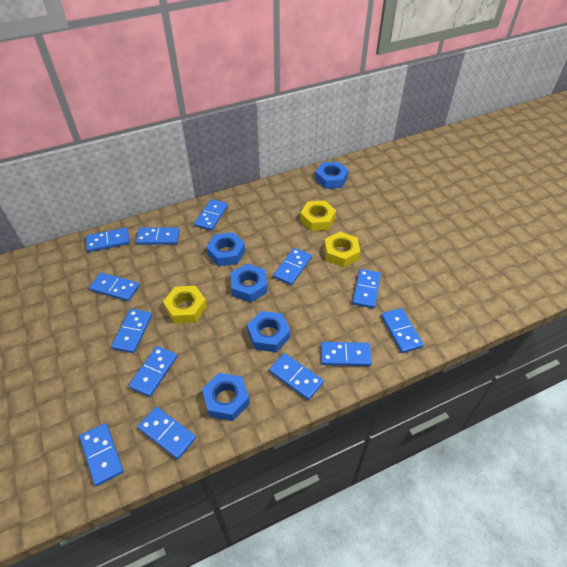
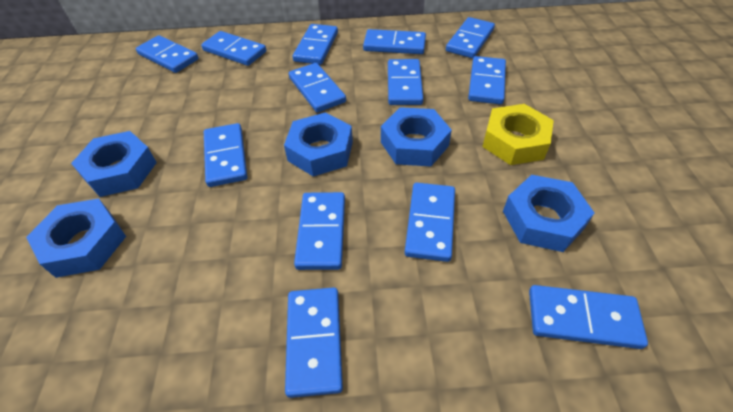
yellow nut: 3 -> 1

